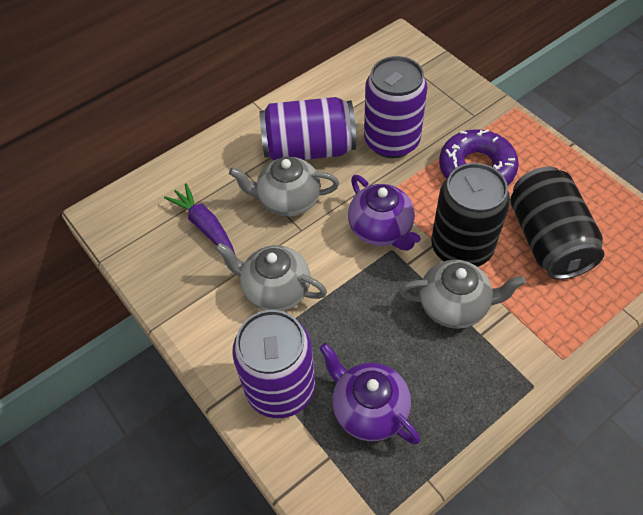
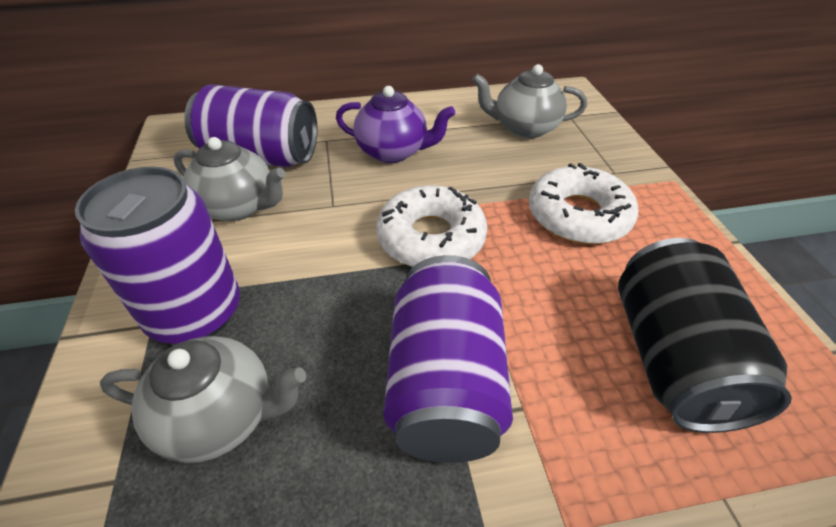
black can: 2 -> 1
purple carrot: 1 -> 0
purple donut: 1 -> 0
purple teapot: 2 -> 1
white donut: 0 -> 2

